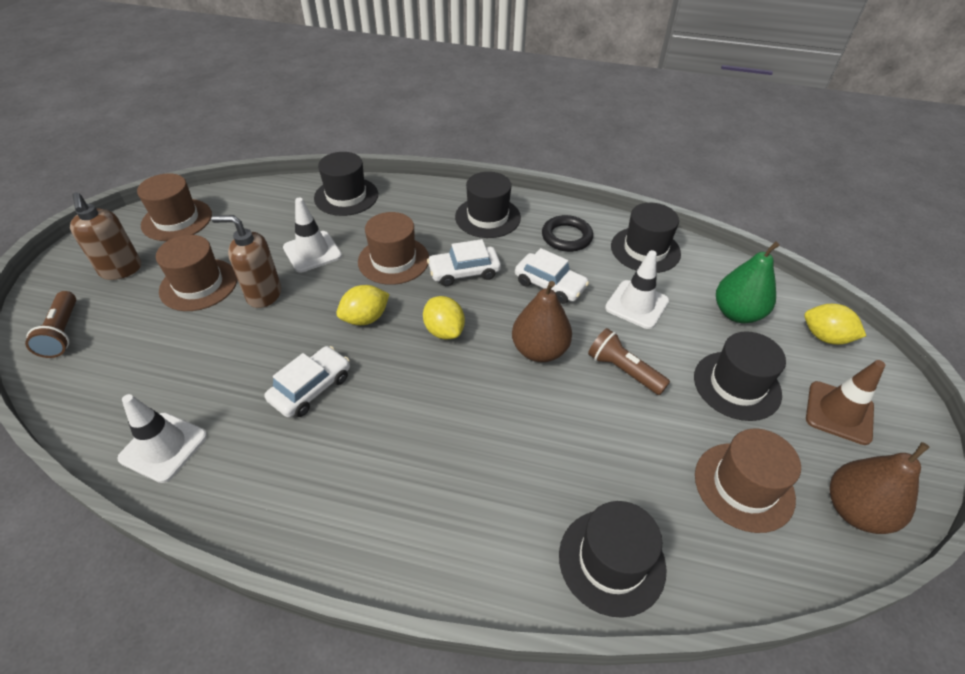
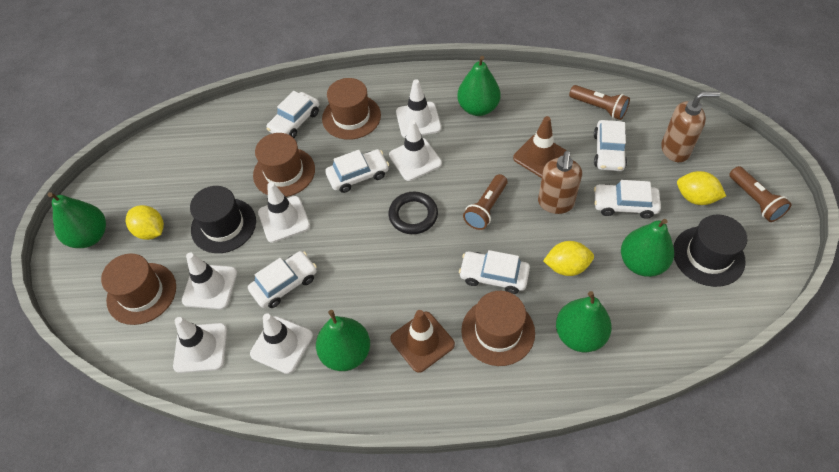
black hat: 5 -> 2
brown flashlight: 2 -> 3
brown pear: 2 -> 0
brown traffic cone: 1 -> 2
green pear: 1 -> 5
white car: 3 -> 6
white traffic cone: 3 -> 6

